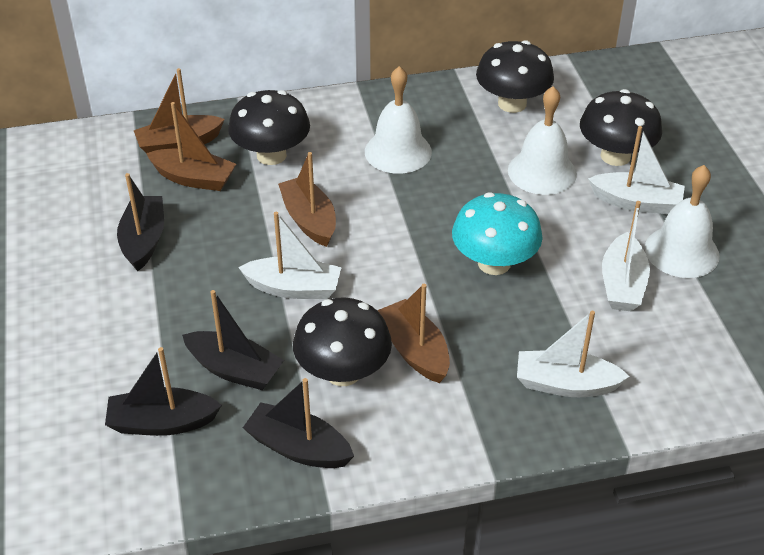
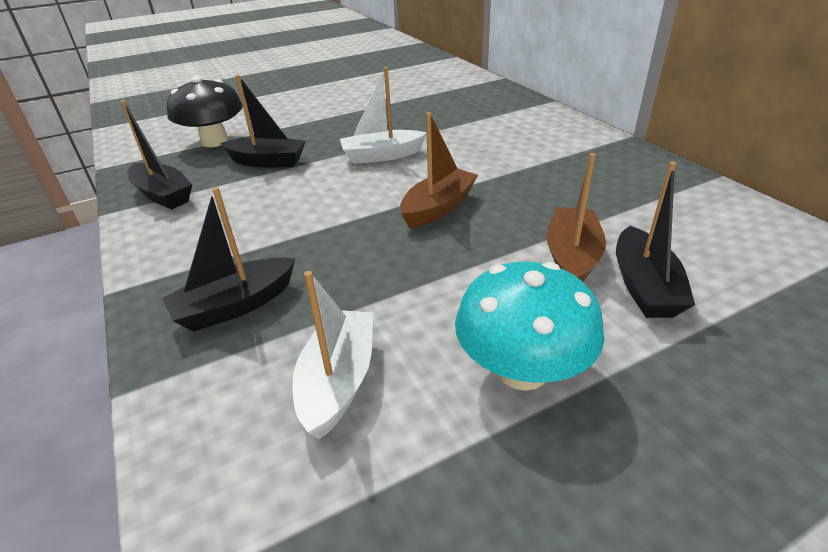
black mushroom: 4 -> 1
brown boat: 4 -> 2
white bell: 3 -> 0
white boat: 4 -> 2

